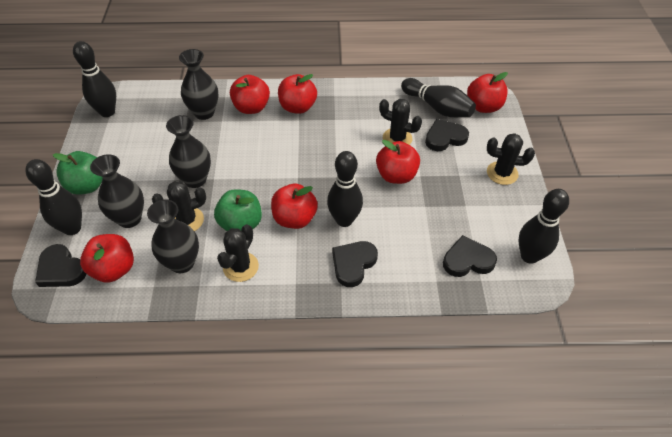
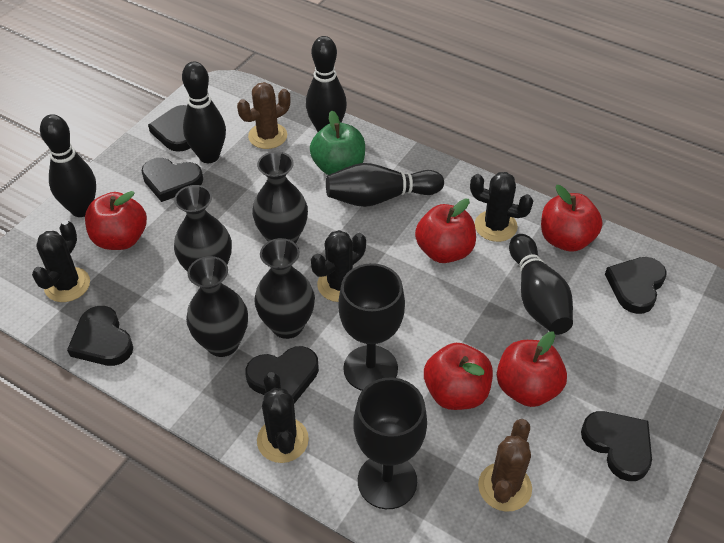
black goblet: 0 -> 2
black heart: 4 -> 6
brown cactus: 0 -> 2
green apple: 2 -> 1
red apple: 6 -> 5

